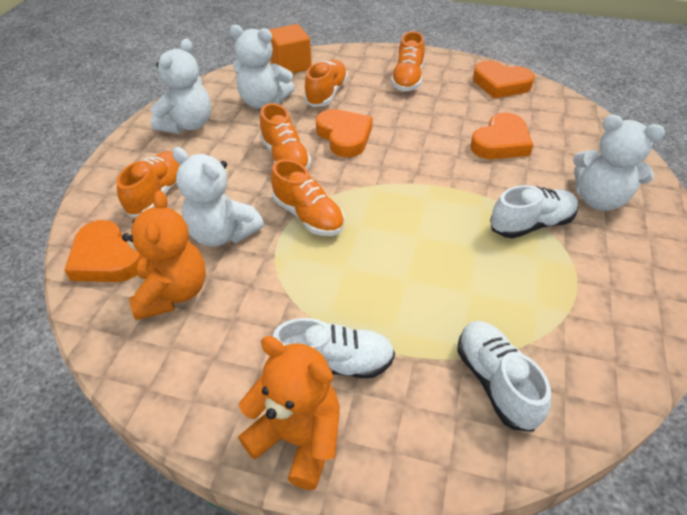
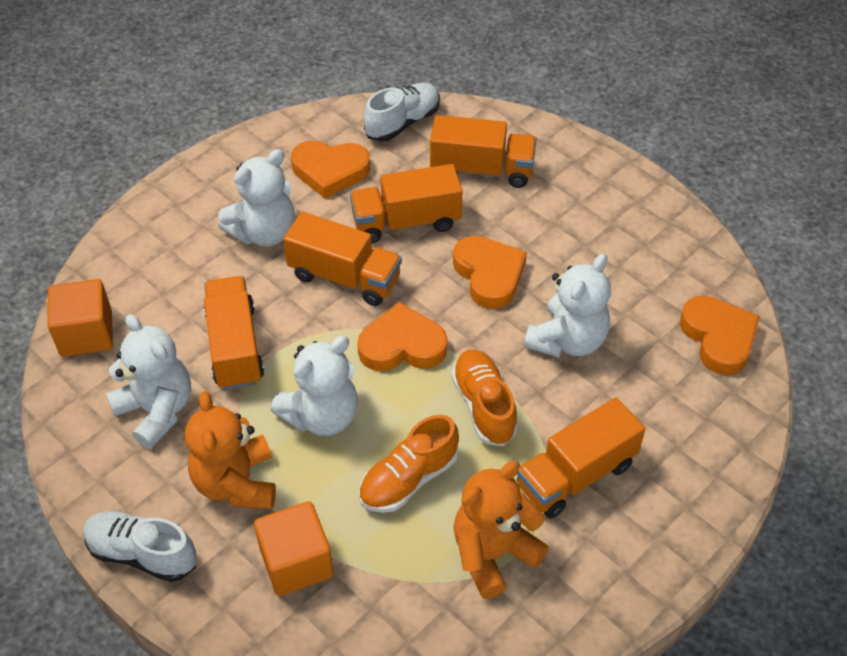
orange cube: 1 -> 2
orange shoe: 5 -> 2
orange truck: 0 -> 5
white shoe: 3 -> 2

